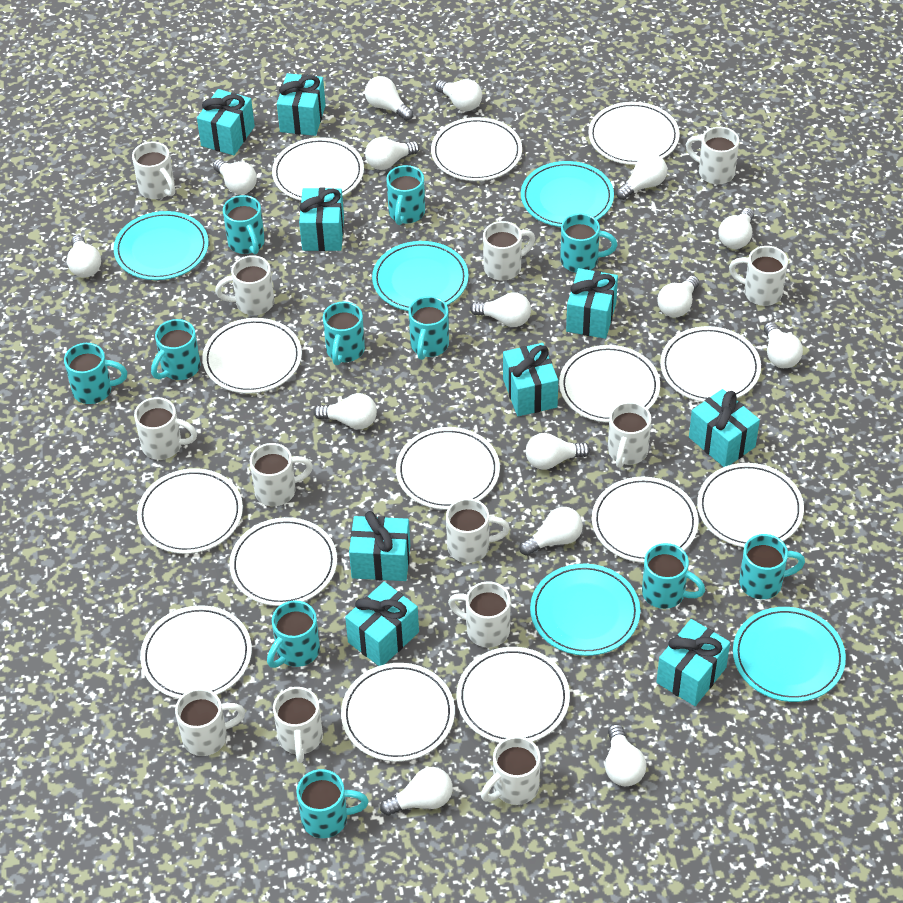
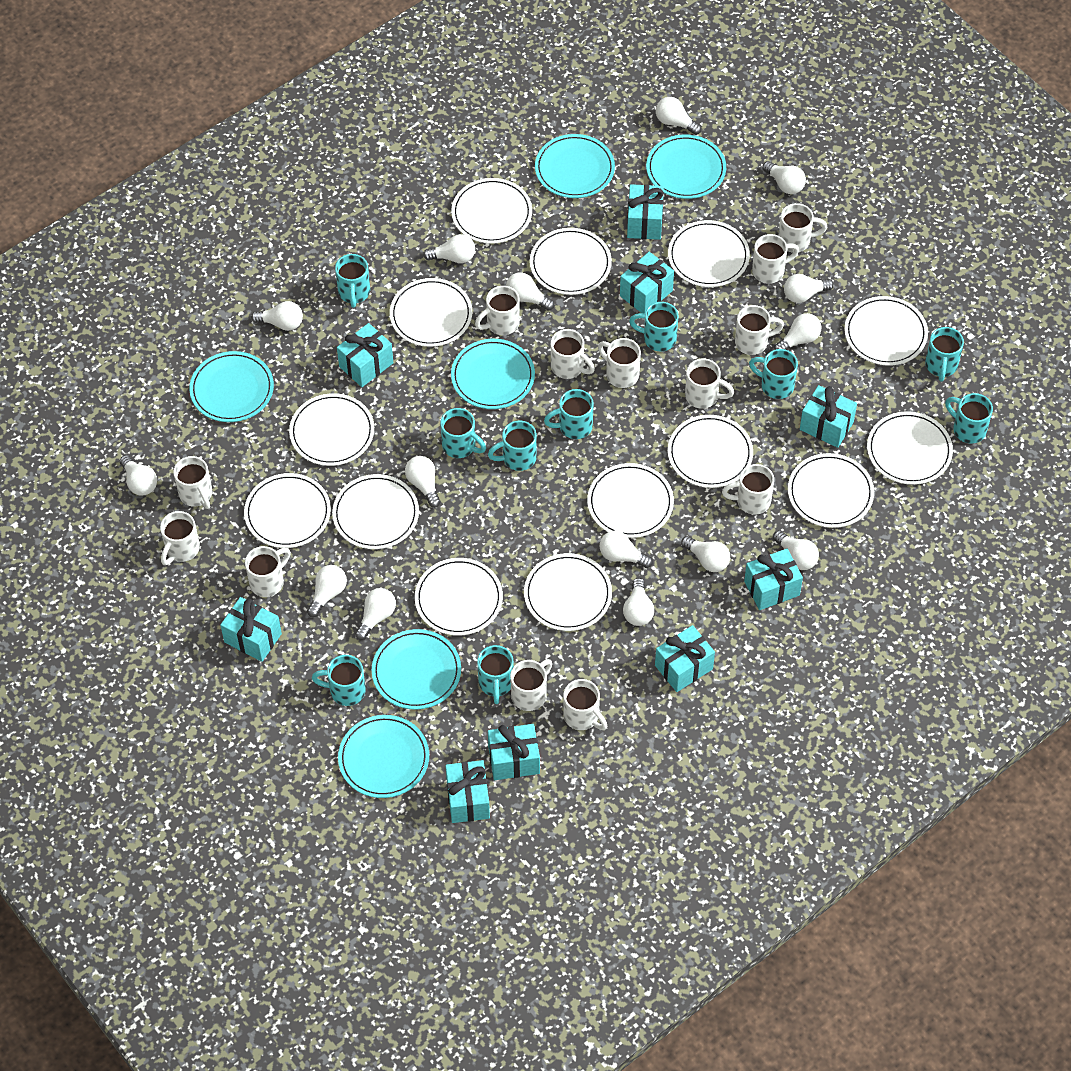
turquoise mug: 11 -> 10
turquoise plate: 5 -> 6

